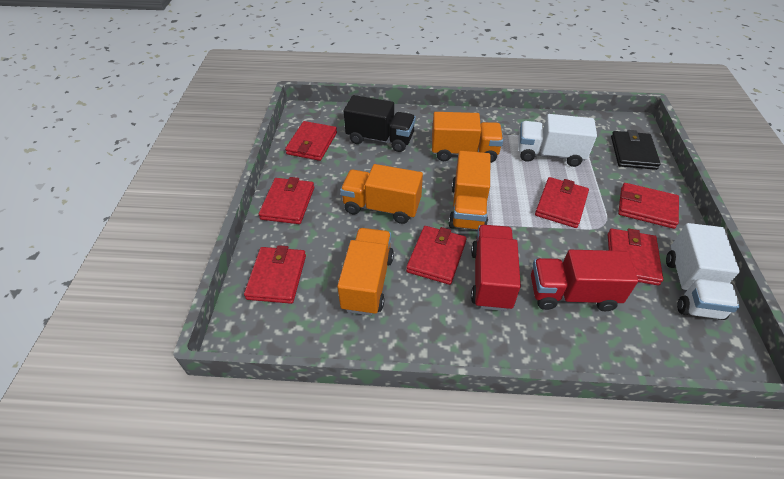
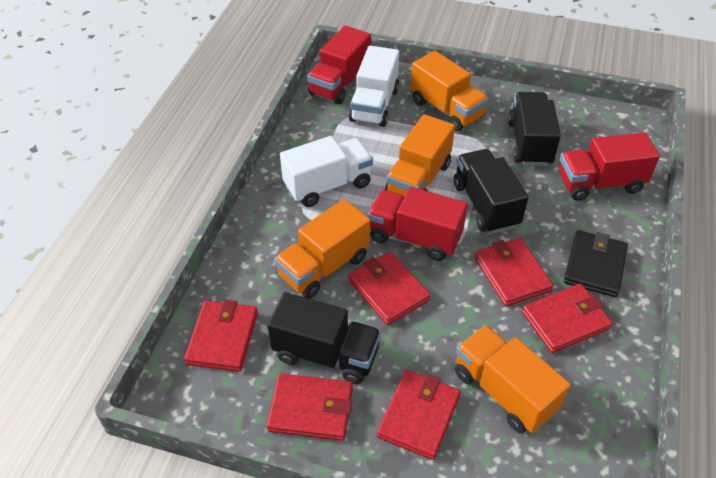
black truck: 1 -> 3
red truck: 2 -> 3
red wallet: 7 -> 6

